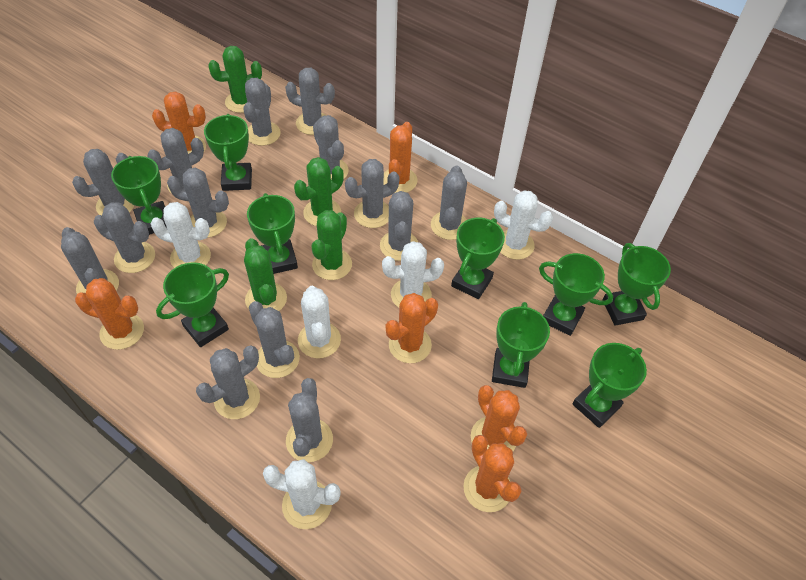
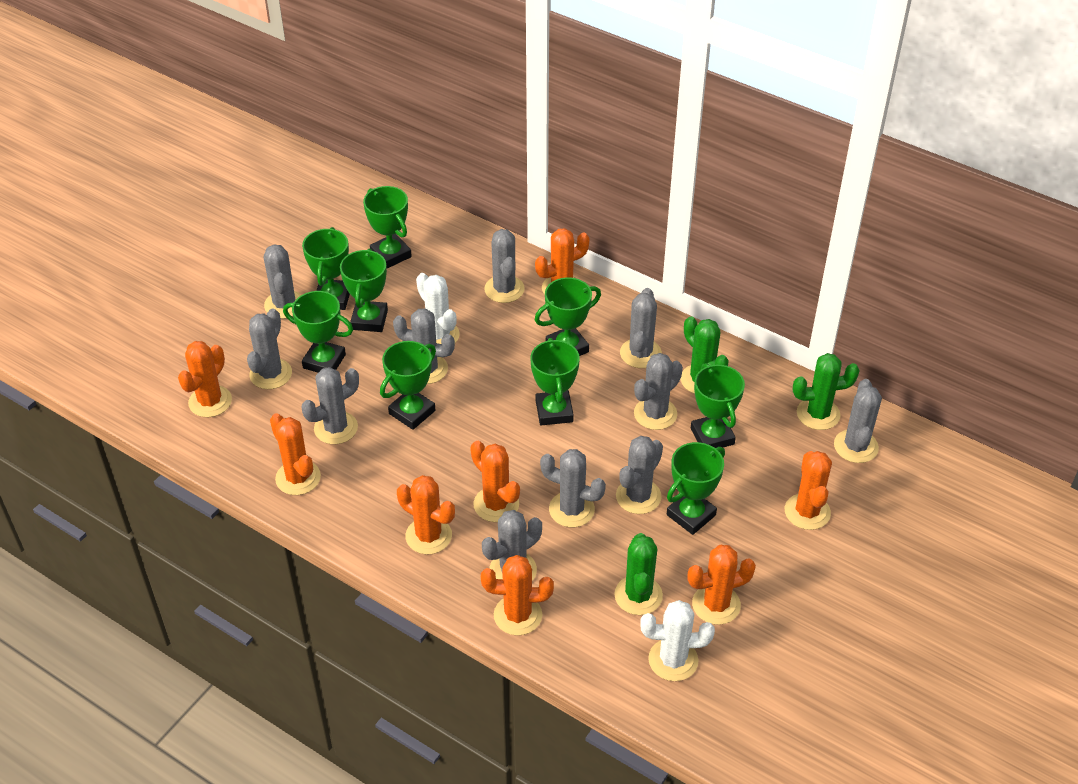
green cactus: 4 -> 3
grey cactus: 14 -> 11
orange cactus: 6 -> 8
white cactus: 5 -> 2

